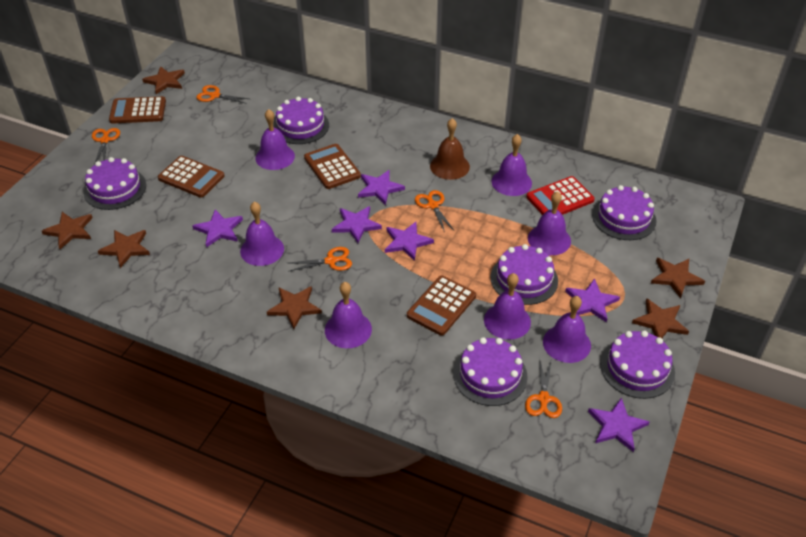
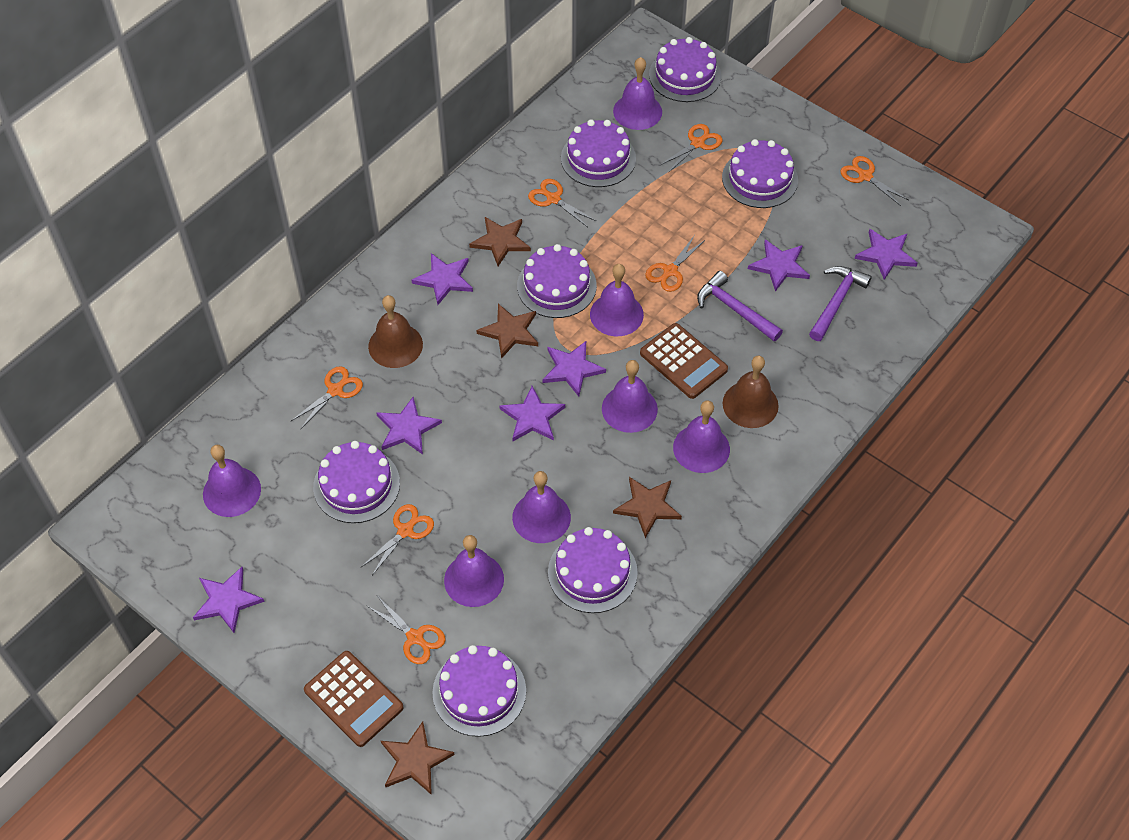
brown bell: 1 -> 2
brown calculator: 4 -> 2
brown star: 6 -> 4
orange scissors: 5 -> 7
purple cake: 6 -> 7
purple hammer: 0 -> 2
purple star: 6 -> 7
red calculator: 1 -> 0

